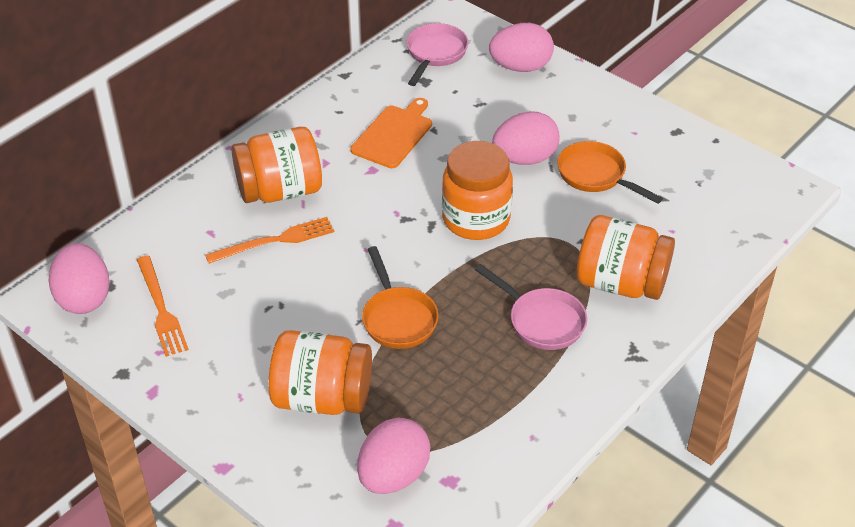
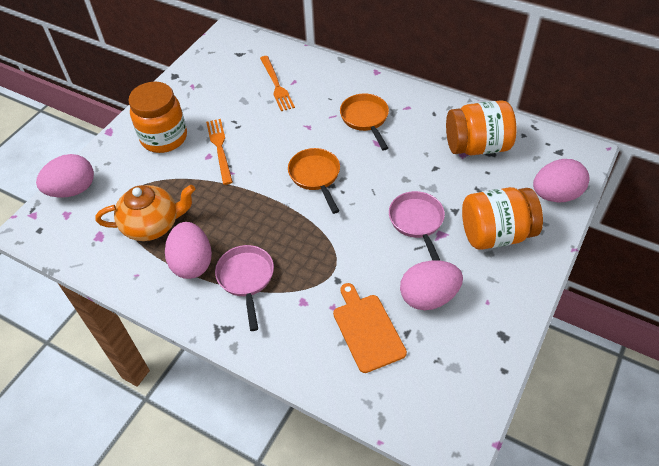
orange jar: 4 -> 3
orange teapot: 0 -> 1

